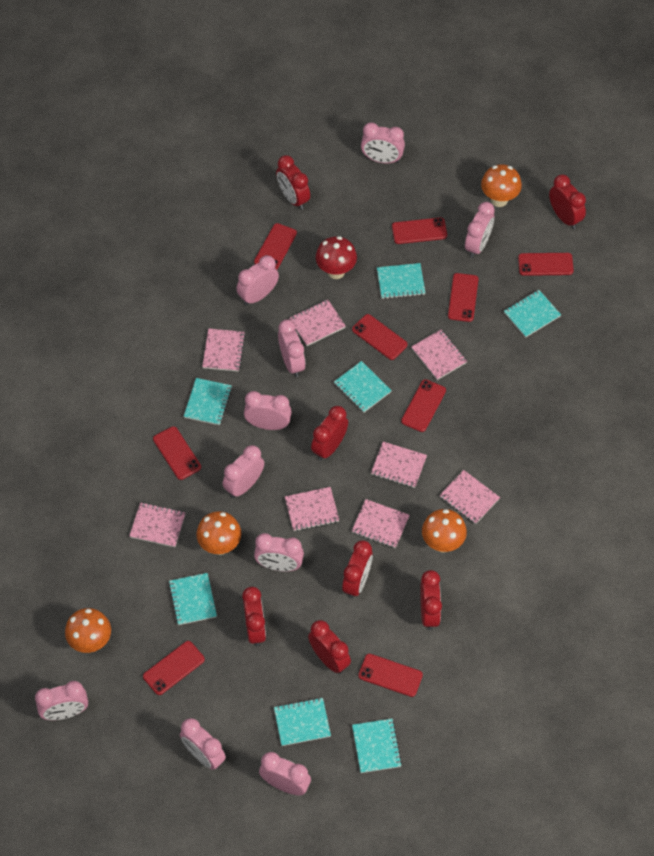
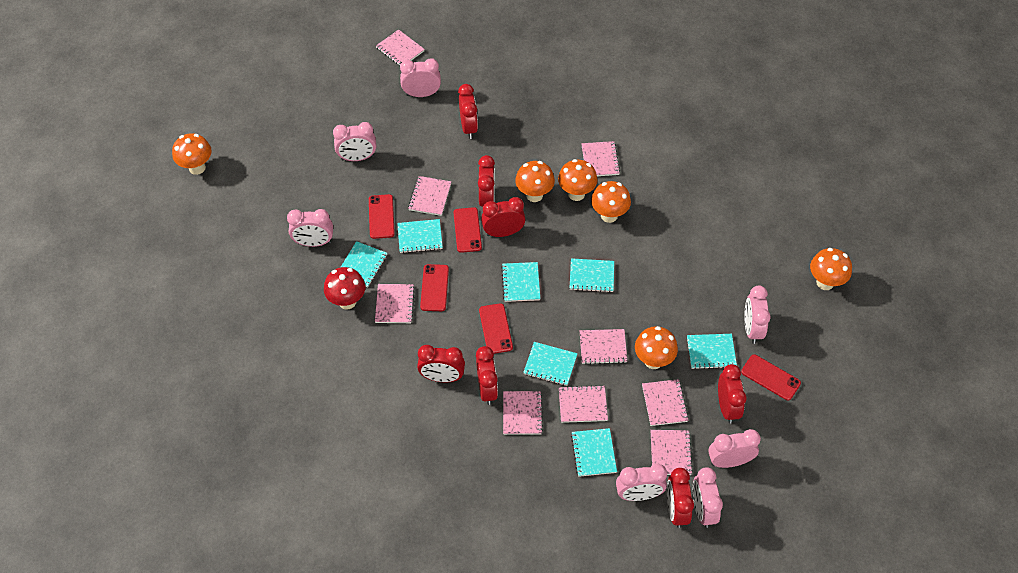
orange mushroom: 4 -> 6
pink clock: 10 -> 7
pink notebook: 8 -> 9
red phone: 9 -> 5

